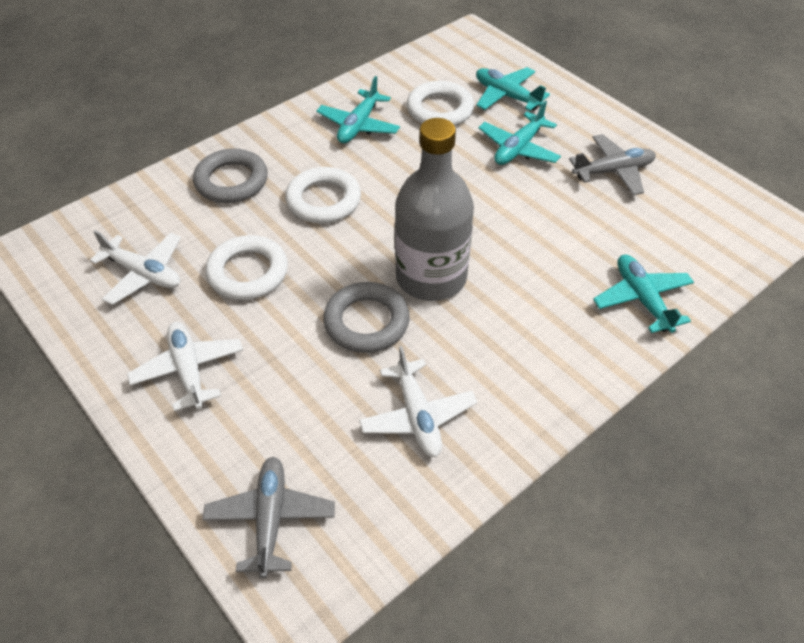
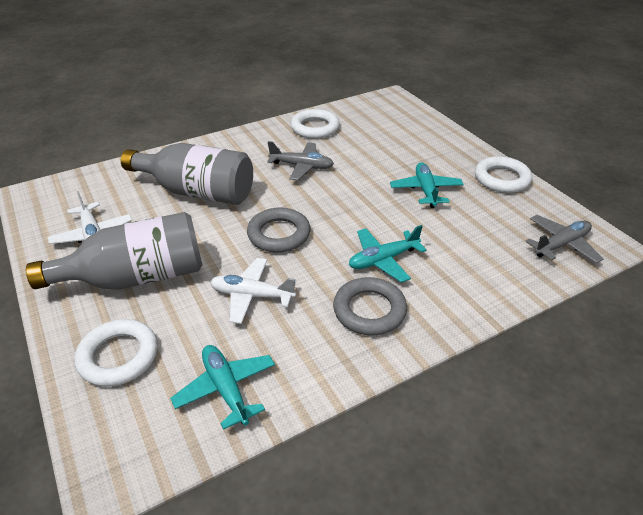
grey bottle: 1 -> 2
turquoise plane: 4 -> 3
white plane: 3 -> 2

